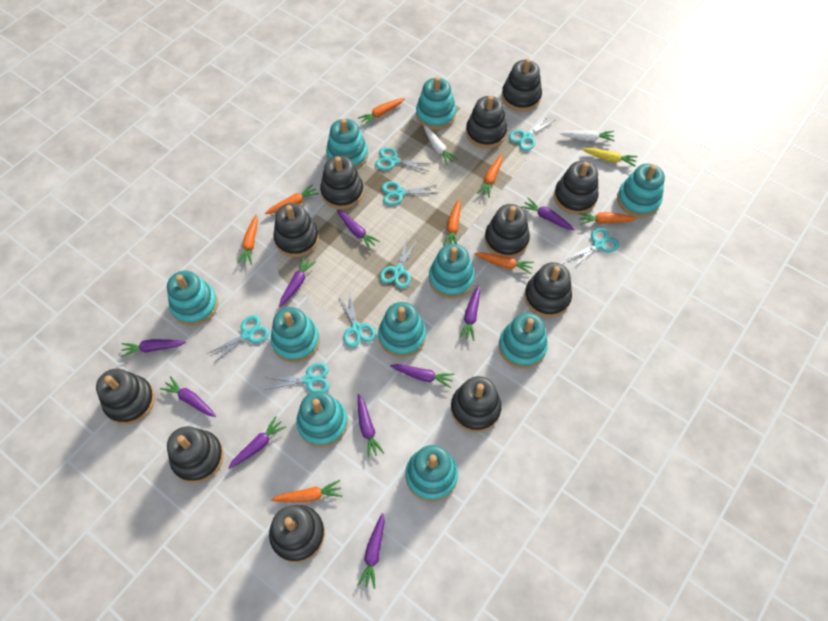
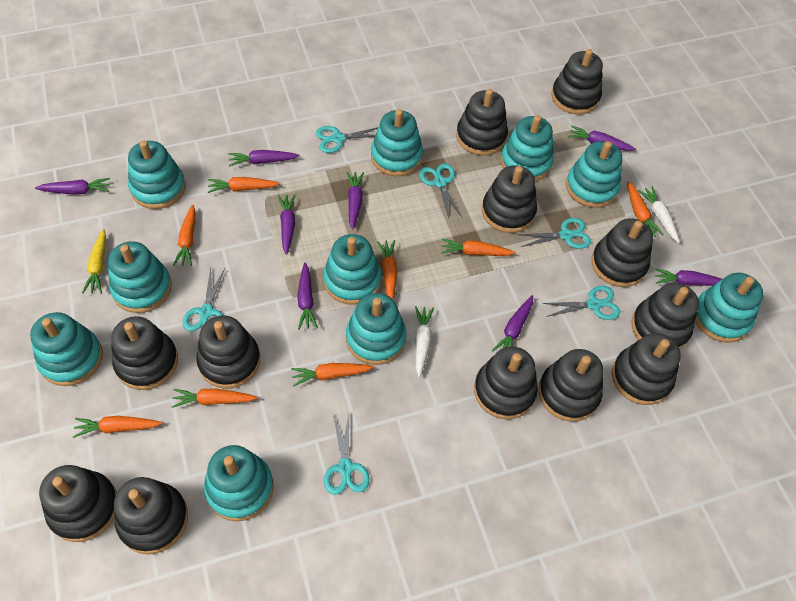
black stacking toy: 11 -> 12
purple carrot: 10 -> 8
turquoise scissors: 8 -> 6

